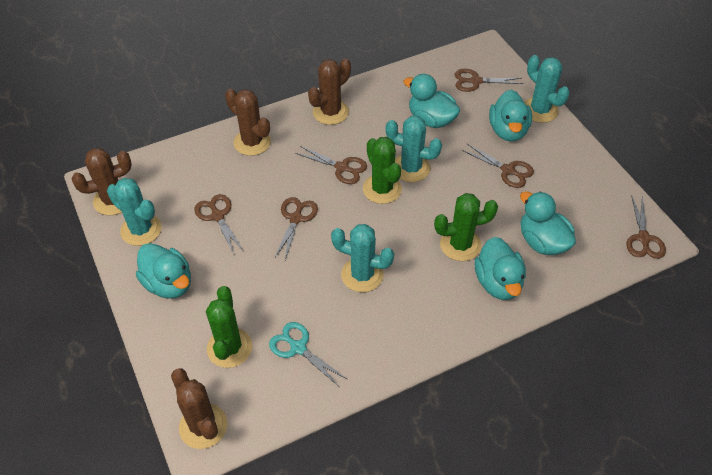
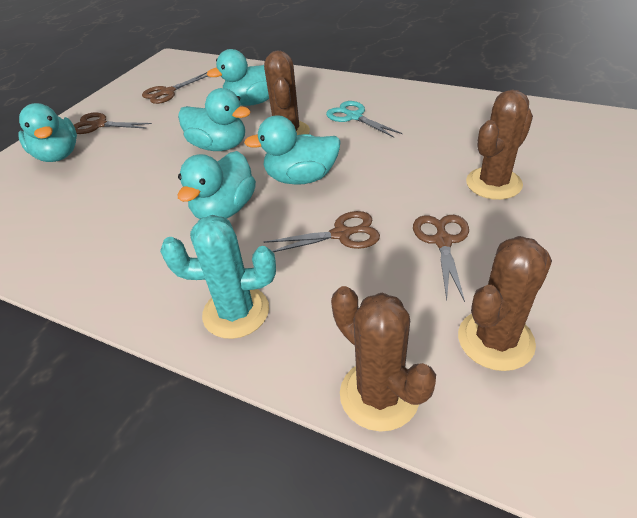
brown scissors: 6 -> 4
green cactus: 3 -> 0
turquoise cactus: 4 -> 1

